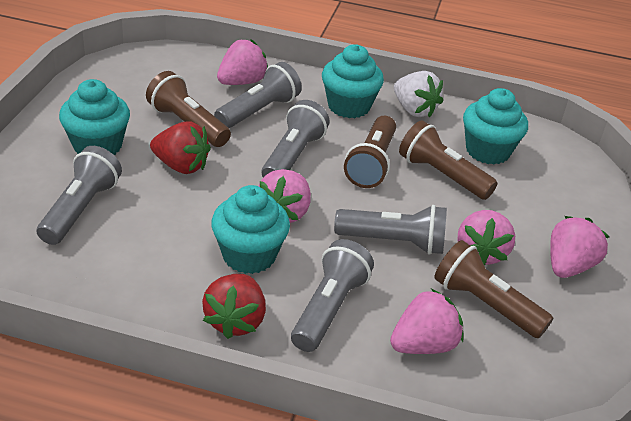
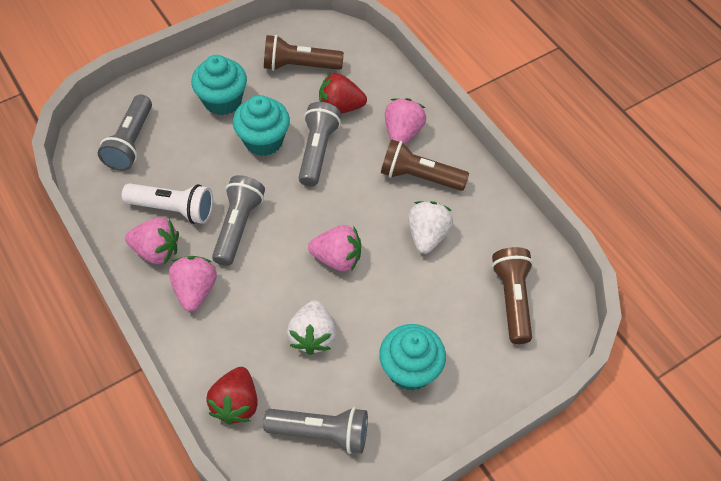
brown flashlight: 4 -> 3
grey flashlight: 5 -> 4
pink strawberry: 5 -> 4
turquoise cupcake: 4 -> 3
white flashlight: 0 -> 1
white strawberry: 1 -> 2

